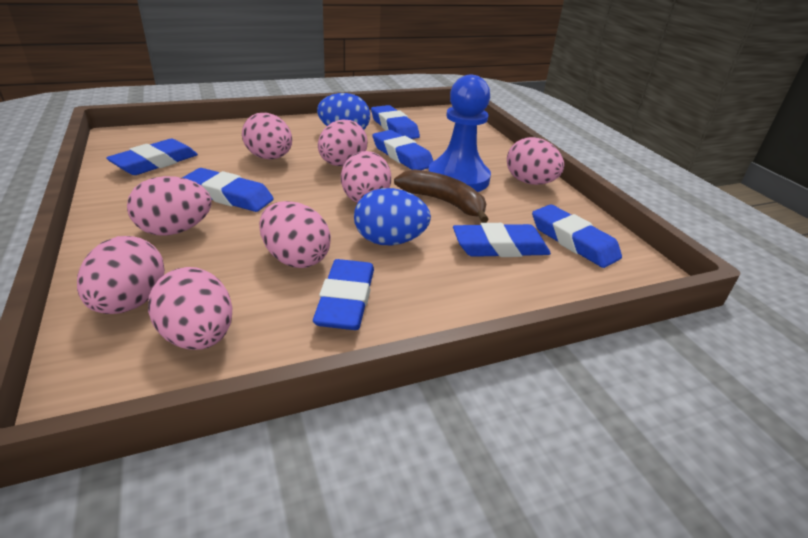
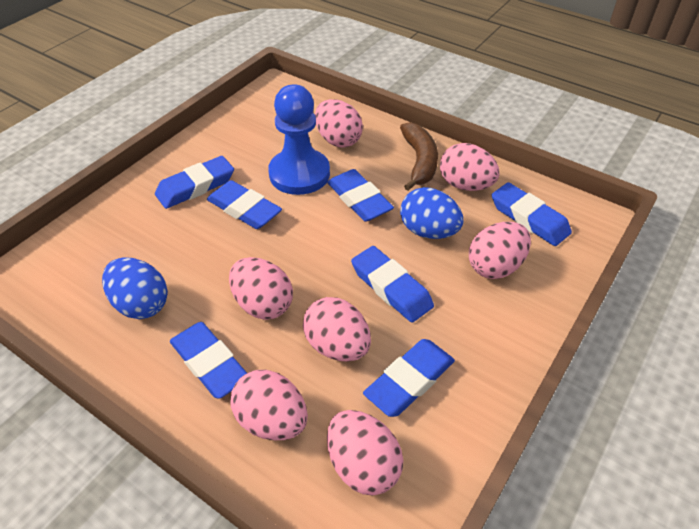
pink egg: 8 -> 7

